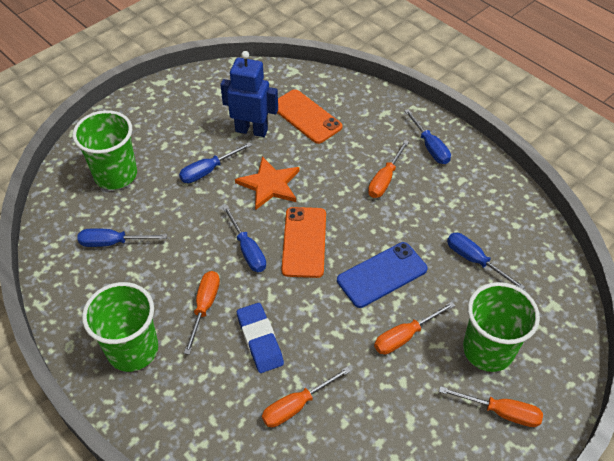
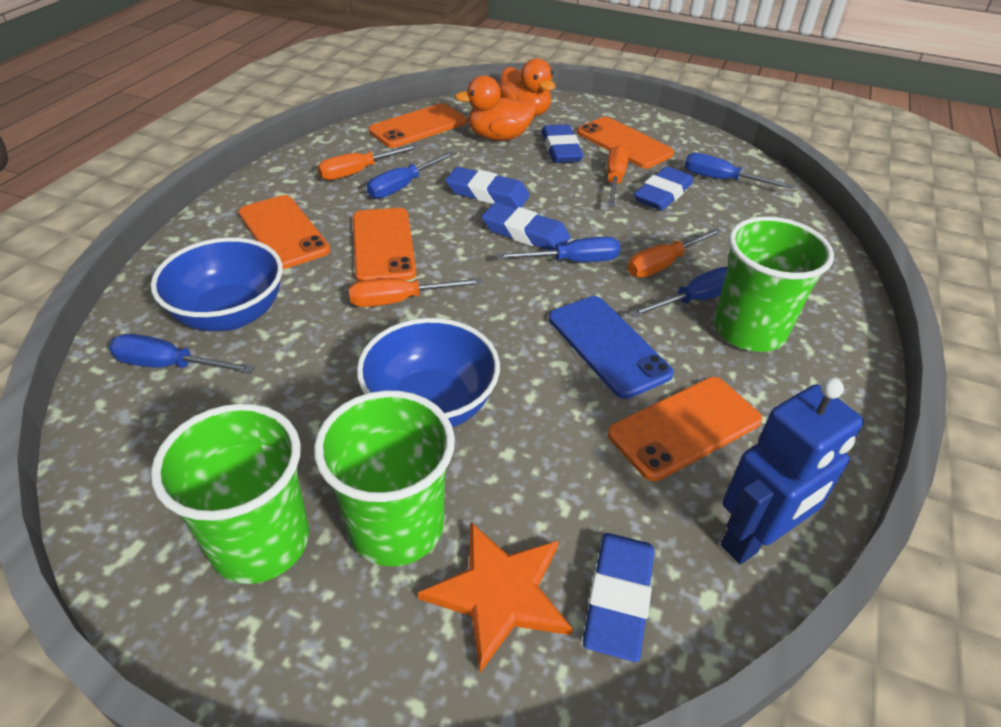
blue bowl: 0 -> 2
blue eraser: 1 -> 5
orange duck: 0 -> 2
orange phone: 2 -> 5
orange screwdriver: 5 -> 4

